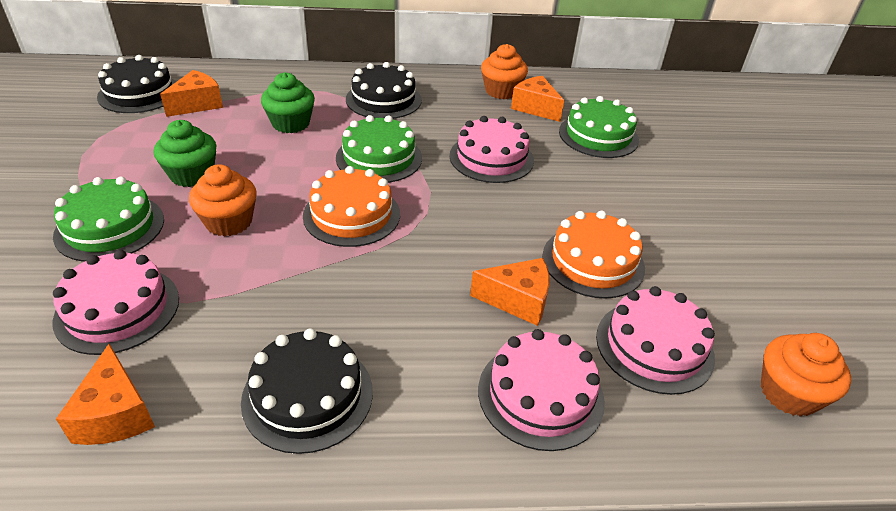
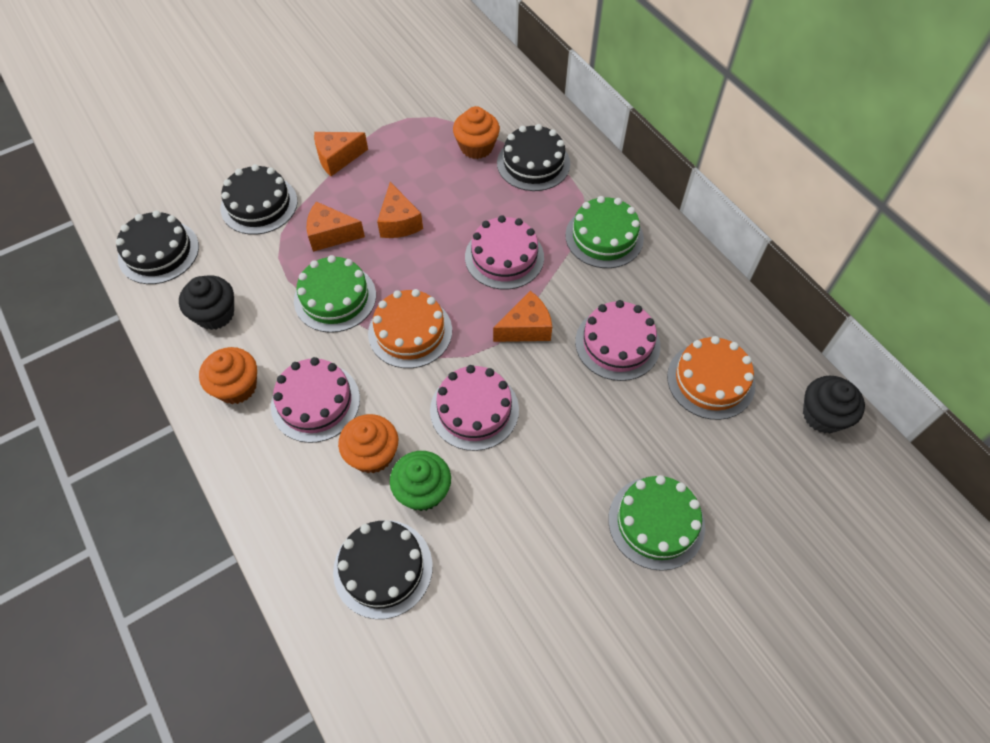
black cake: 3 -> 4
black cupcake: 0 -> 2
green cupcake: 2 -> 1

